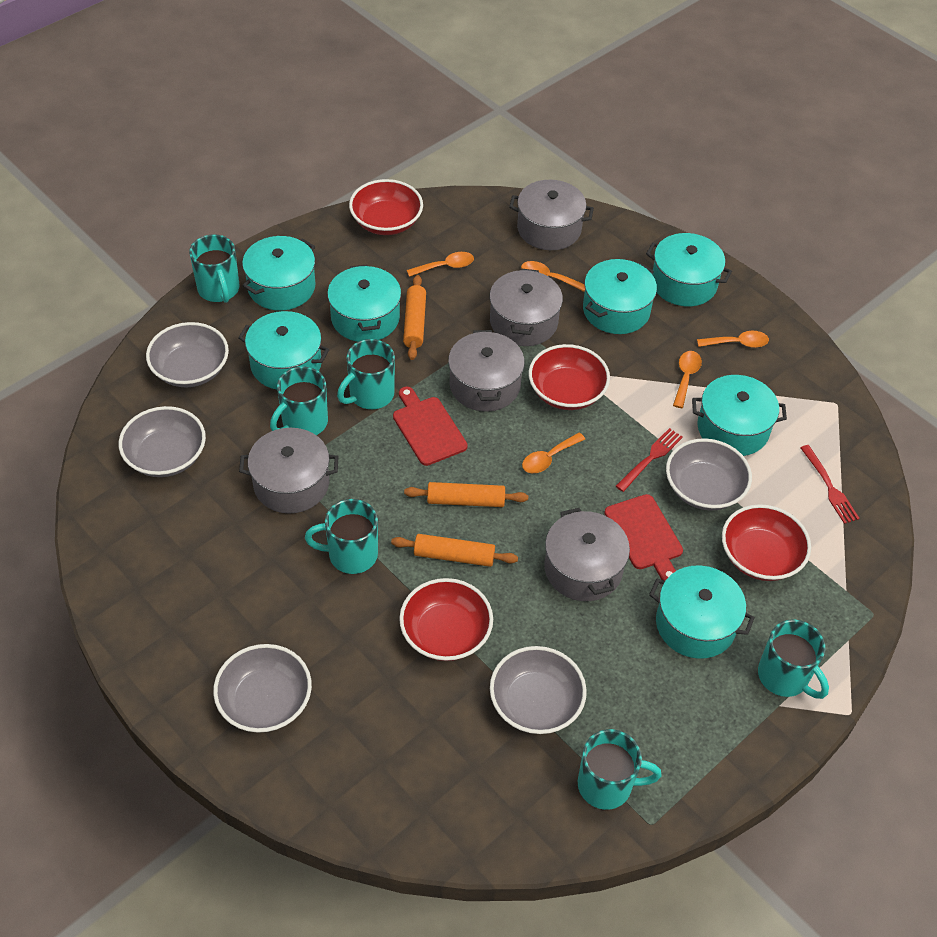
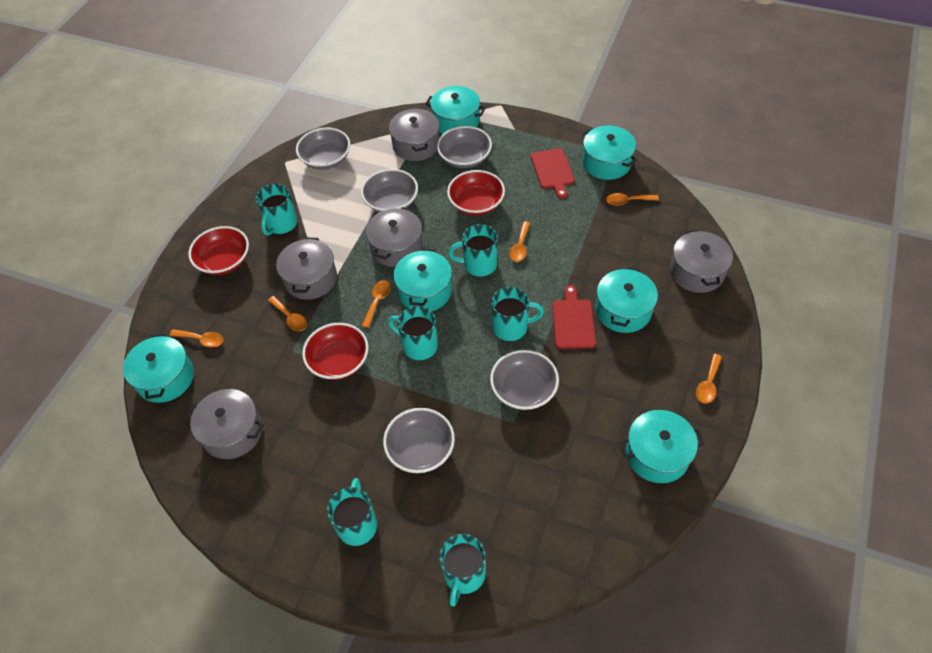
orange rolling pin: 3 -> 0
orange spoon: 5 -> 6
red bowl: 4 -> 3
red fork: 2 -> 0
turquoise pot: 7 -> 6

